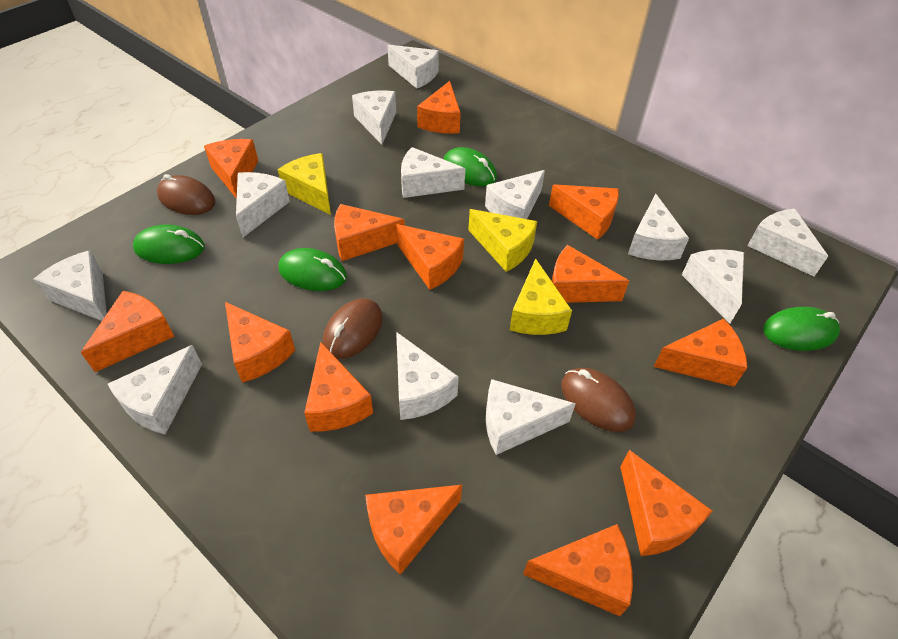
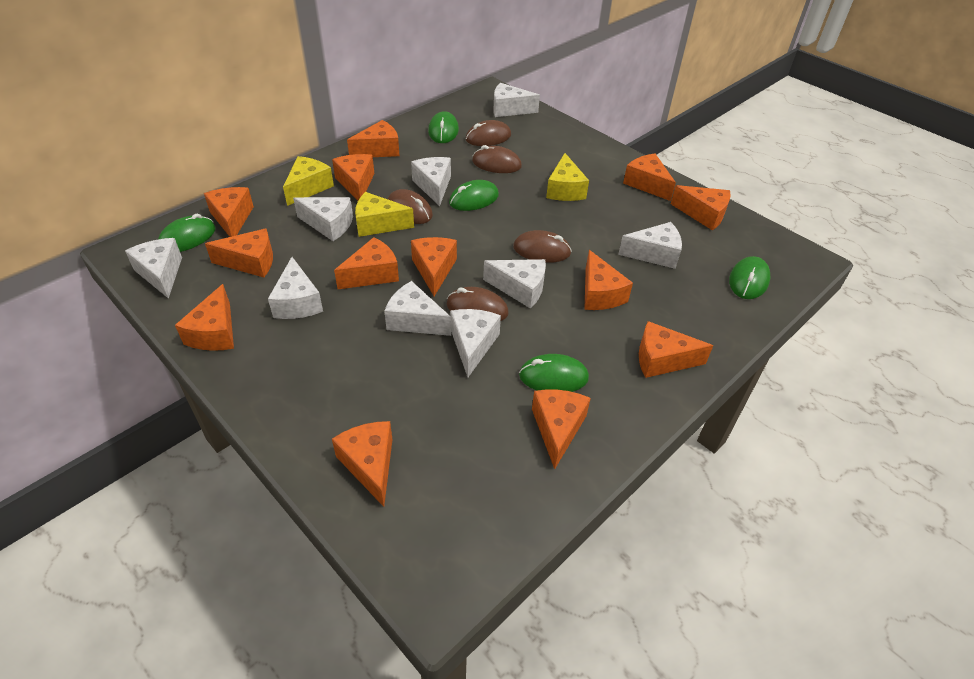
brown mouse: 3 -> 5
green mouse: 4 -> 5
white cheese: 12 -> 9

